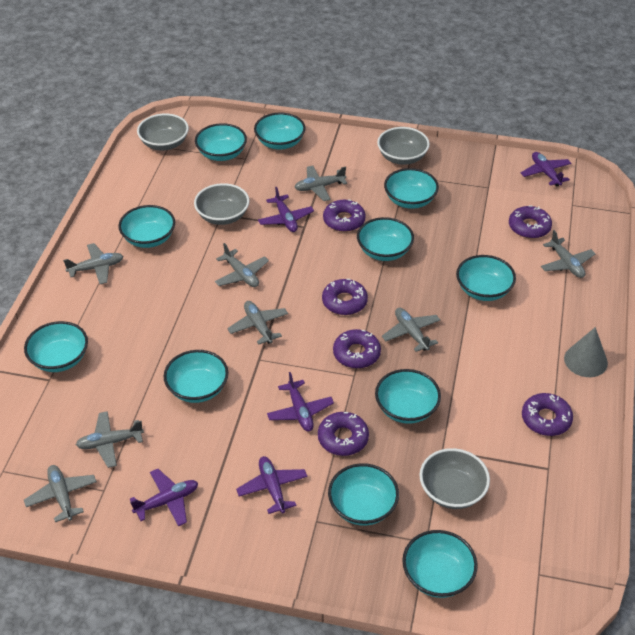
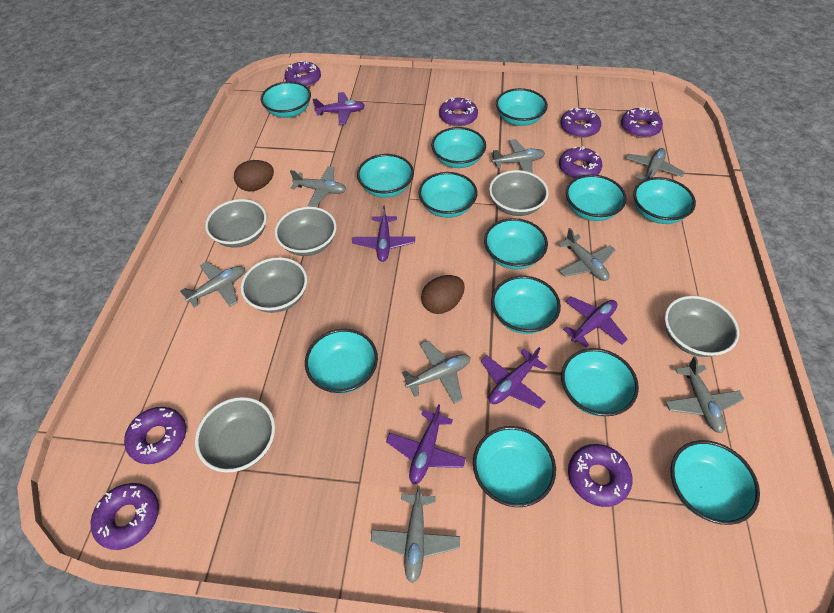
brown egg: 0 -> 2
grey bowl: 4 -> 6
grey cone: 1 -> 0
purple donut: 6 -> 8
turquoise bowl: 11 -> 13

